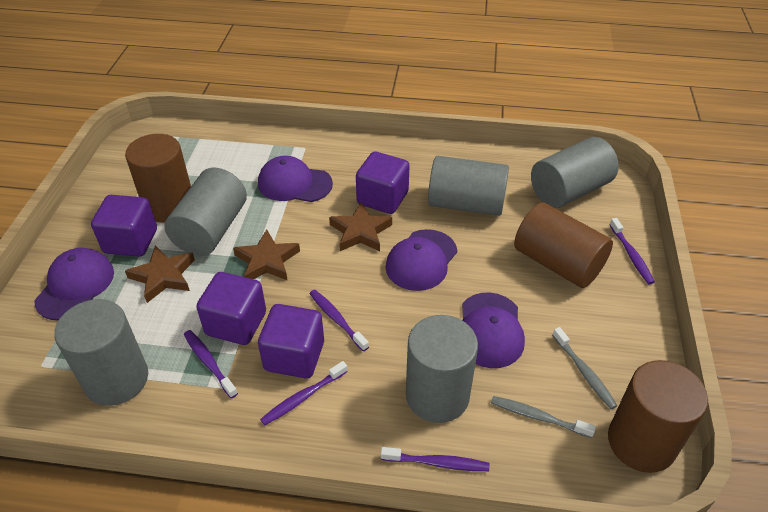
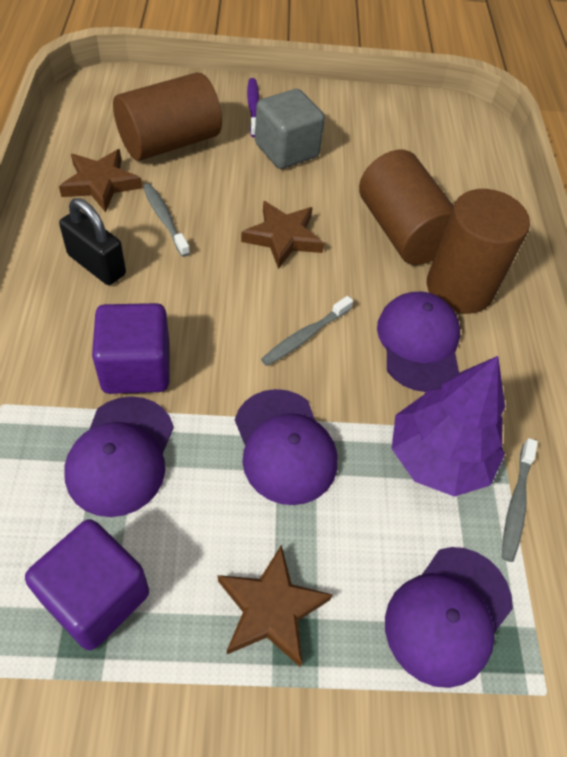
black padlock: 0 -> 1
grey cube: 0 -> 1
grey cylinder: 5 -> 0
grey toothbrush: 2 -> 3
purple cube: 4 -> 2
purple toothbrush: 5 -> 1
purple tree: 0 -> 1

